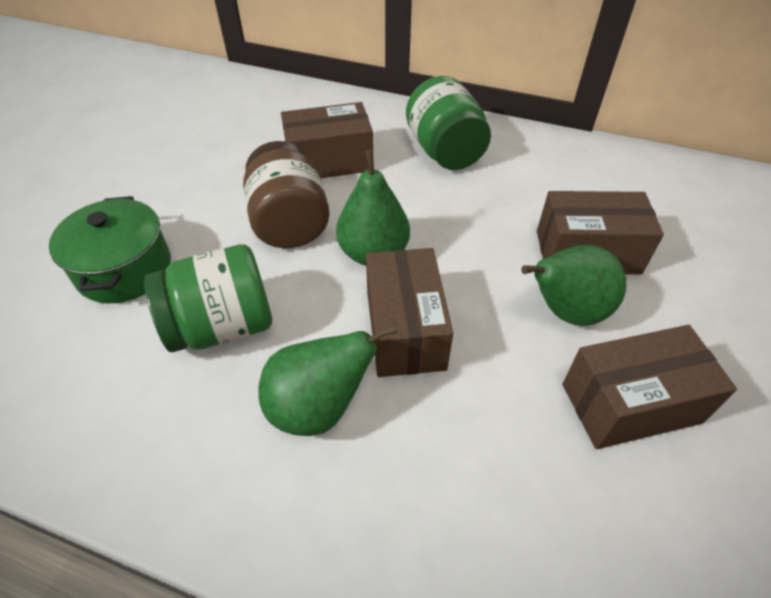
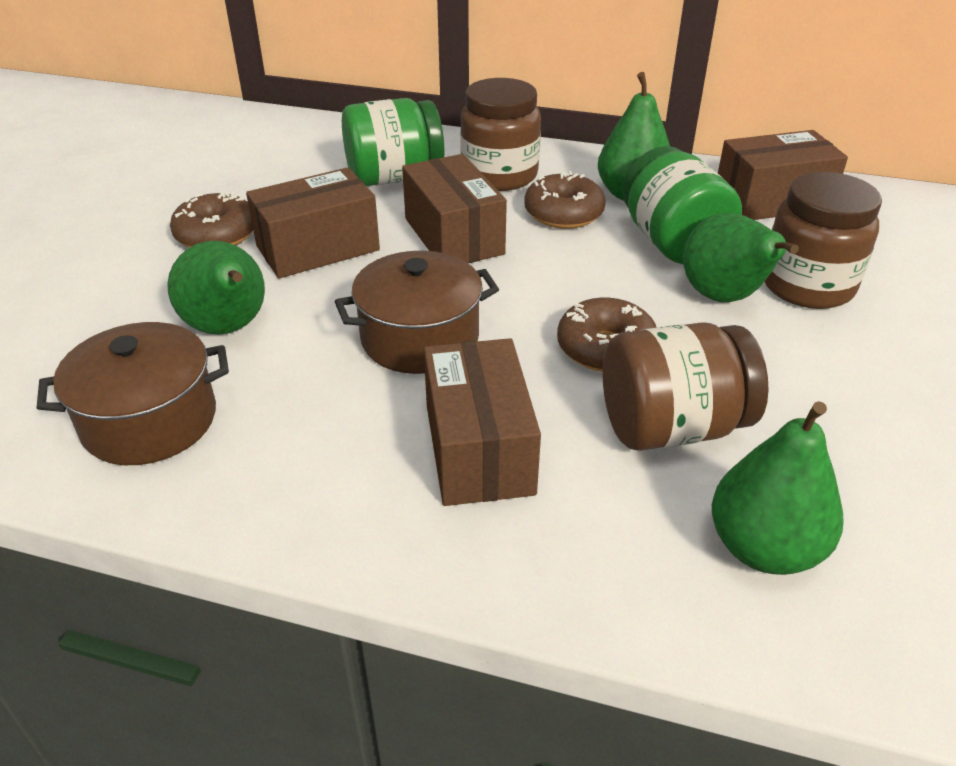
brown donut: 0 -> 3
brown jar: 1 -> 3
brown pot: 0 -> 2
green pear: 3 -> 4
green pot: 1 -> 0

